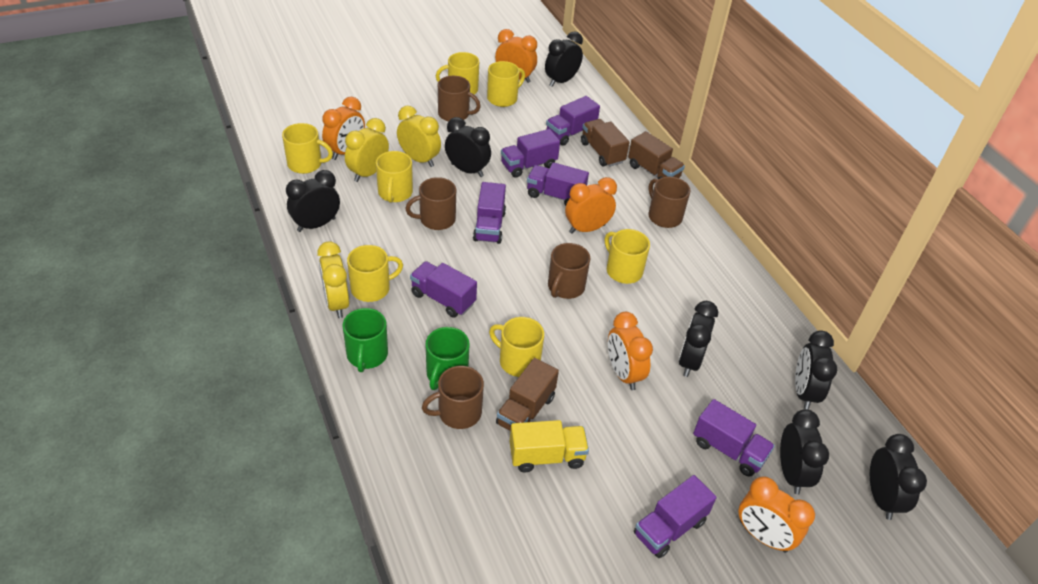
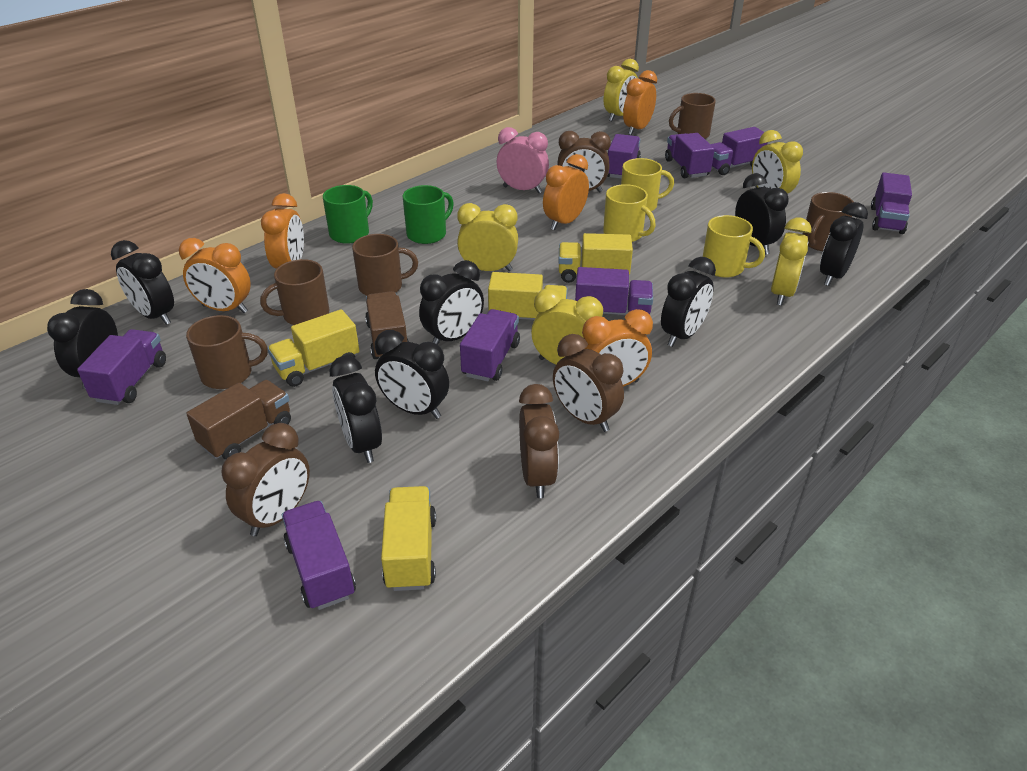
black clock: 7 -> 8
brown clock: 0 -> 4
brown truck: 3 -> 2
pink clock: 0 -> 1
purple truck: 7 -> 8
yellow clock: 3 -> 5
yellow mug: 7 -> 3
yellow truck: 1 -> 4

